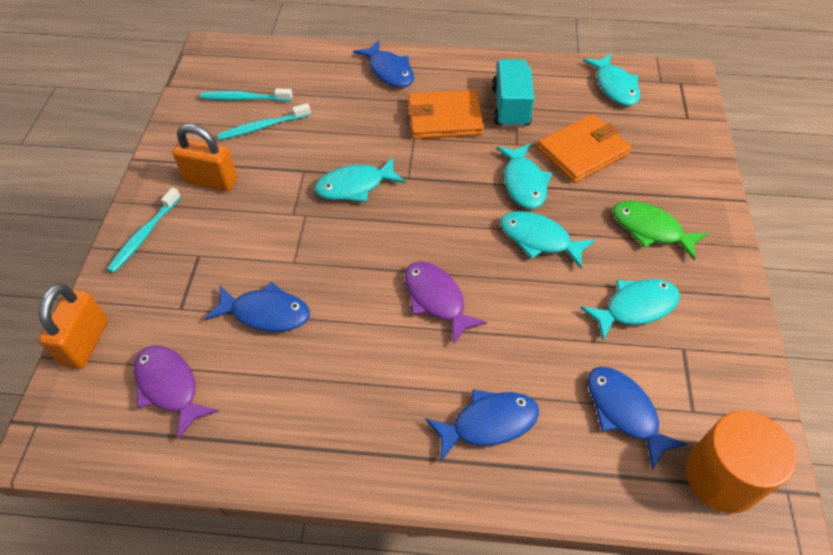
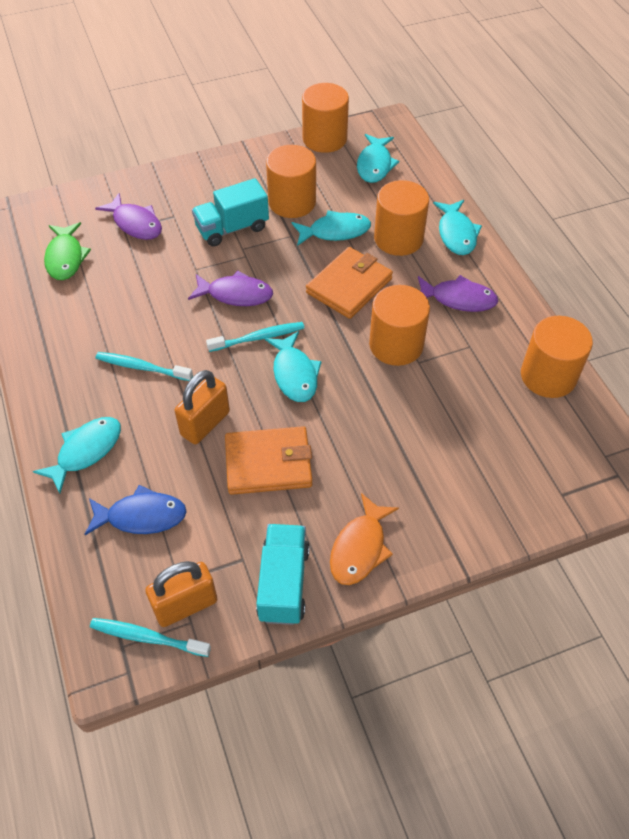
blue fish: 4 -> 1
orange cylinder: 1 -> 5
orange fish: 0 -> 1
purple fish: 2 -> 3
turquoise truck: 1 -> 2

